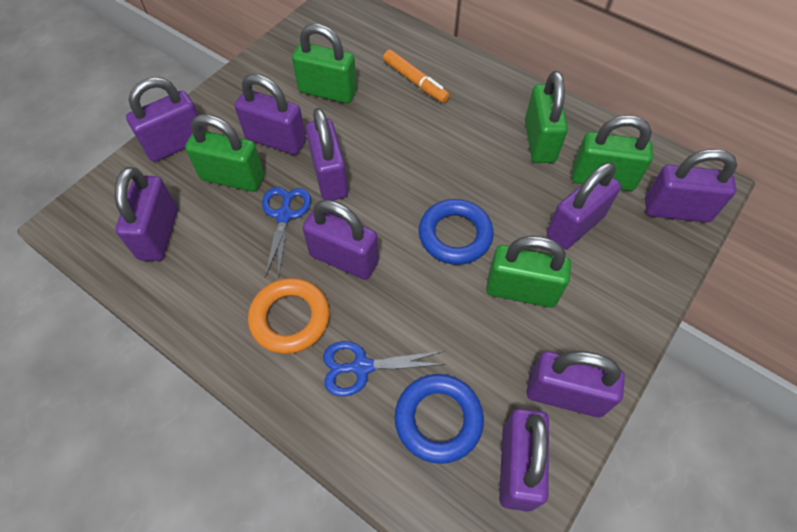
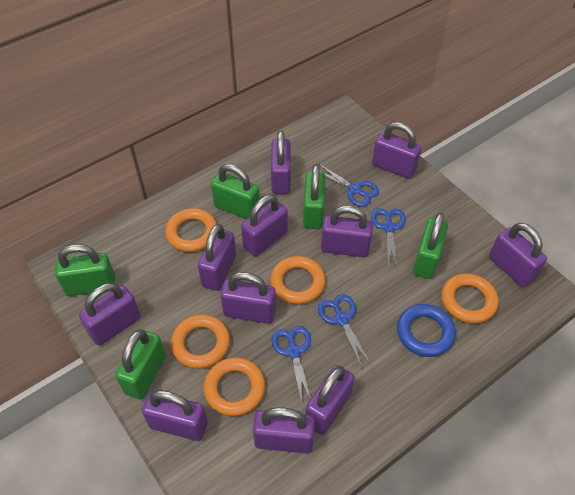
blue ring: 2 -> 1
blue scissors: 2 -> 4
orange marker: 1 -> 0
orange ring: 1 -> 5
purple padlock: 9 -> 11

